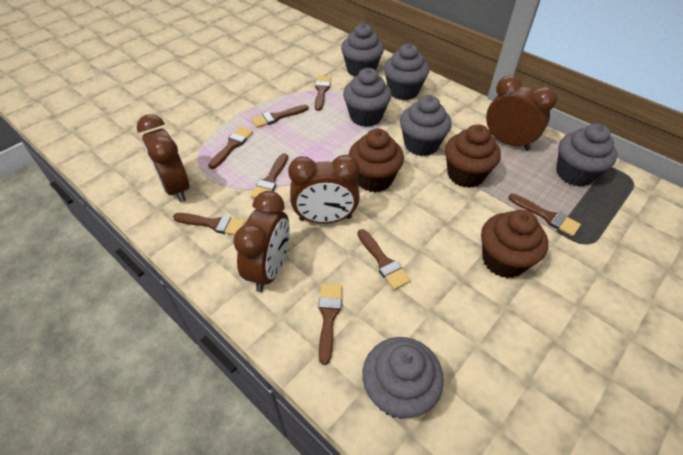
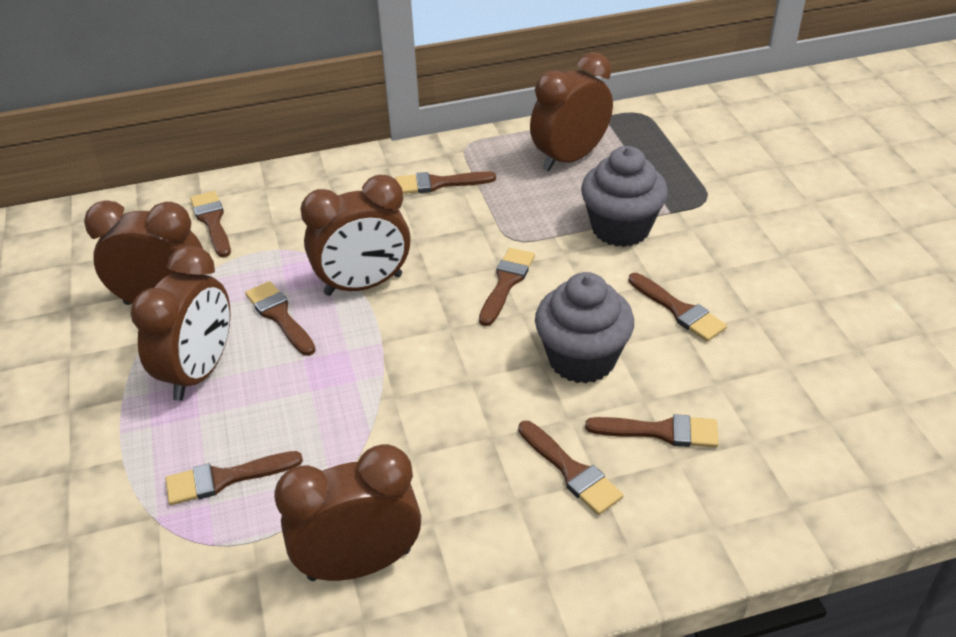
brown clock: 4 -> 5
brown cupcake: 3 -> 0
grey cupcake: 6 -> 2

